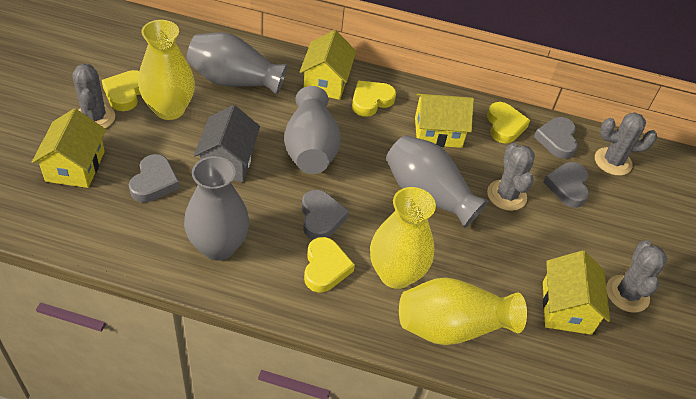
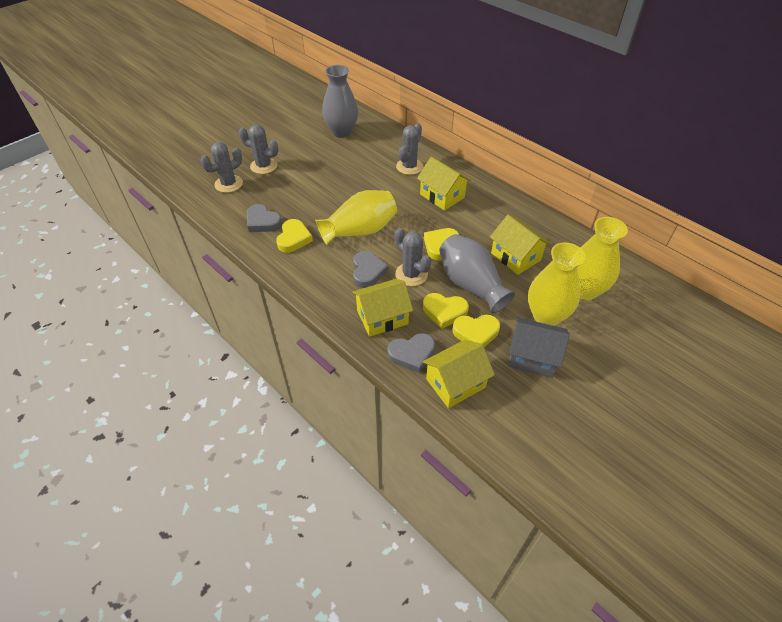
grey heart: 4 -> 3
grey vase: 4 -> 2

